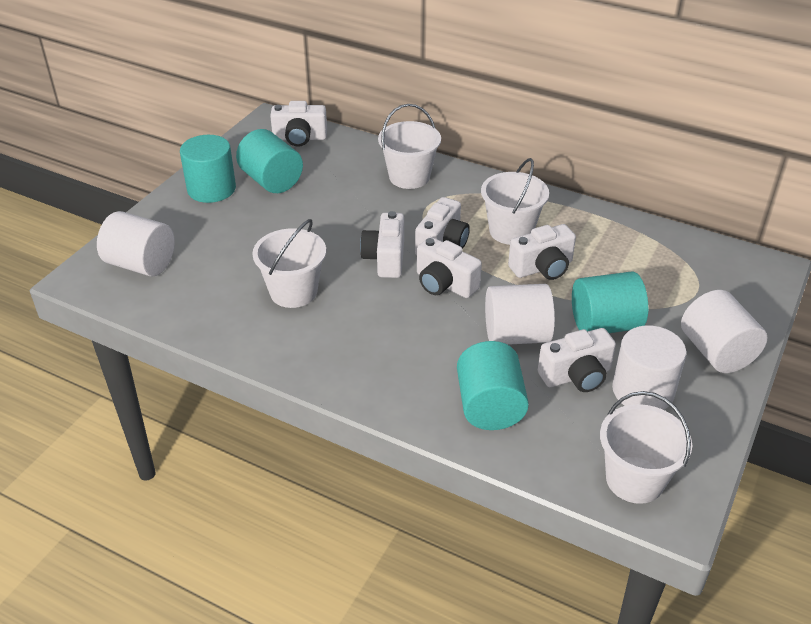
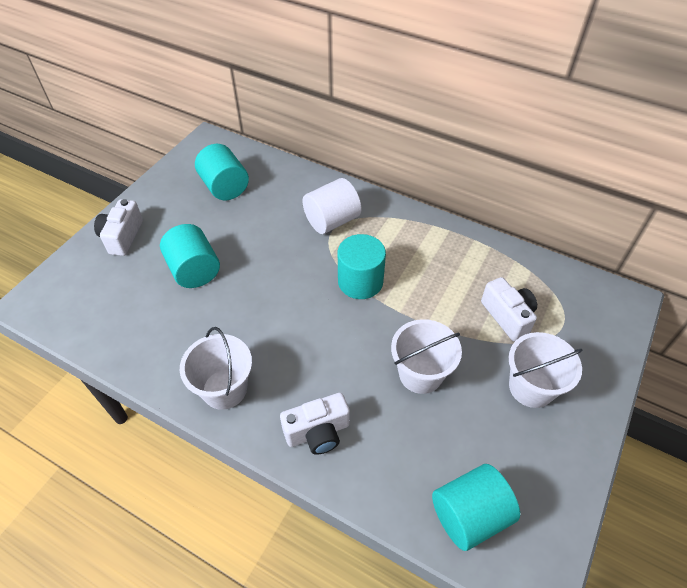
white bucket: 4 -> 3
white camera: 6 -> 3
white cylinder: 4 -> 1

